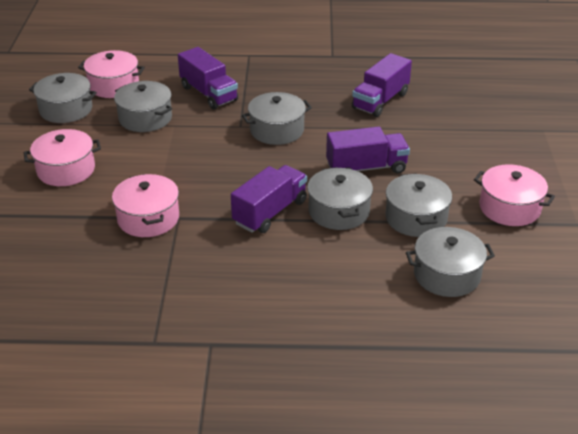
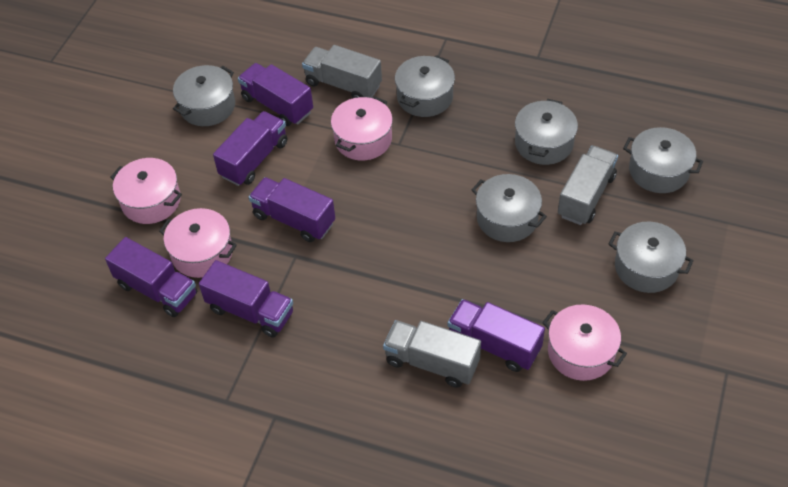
grey truck: 0 -> 3
purple truck: 4 -> 6

